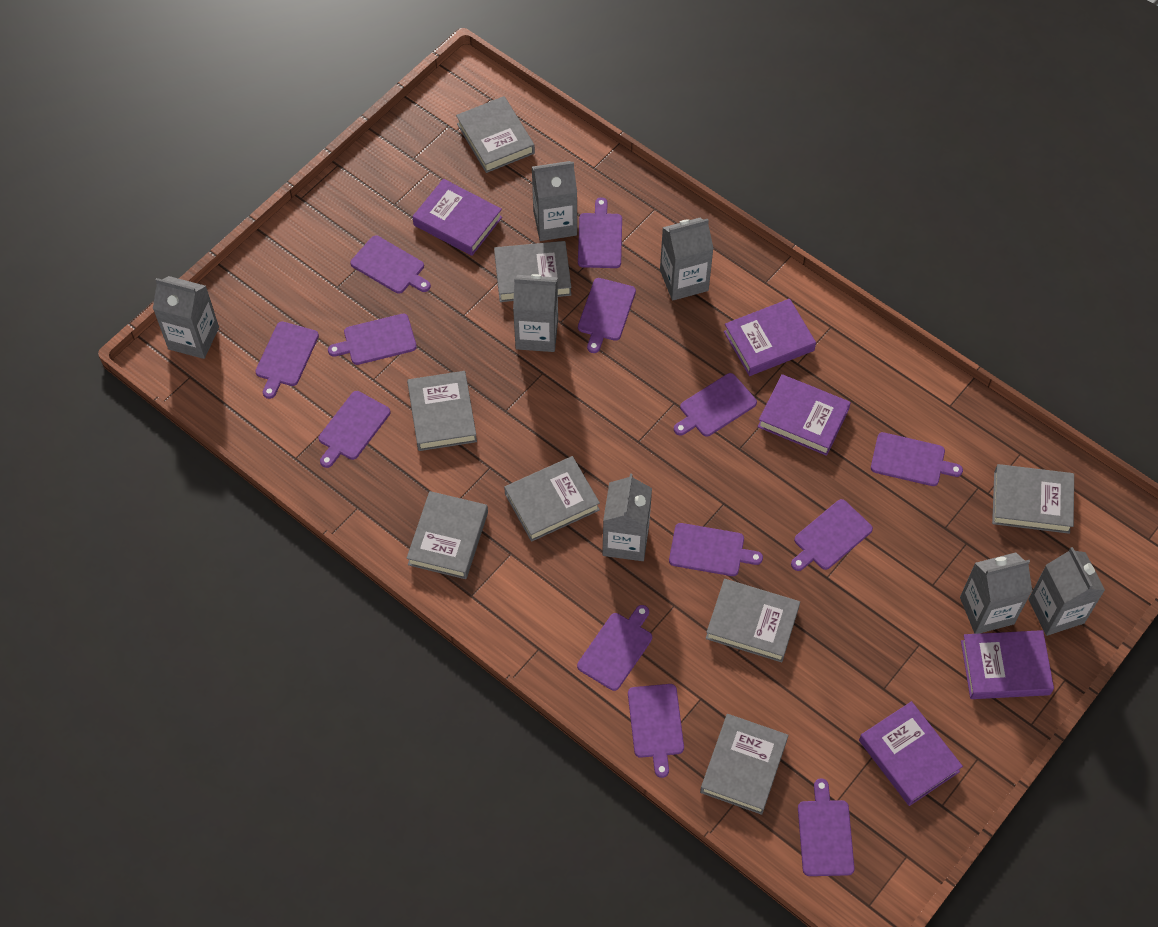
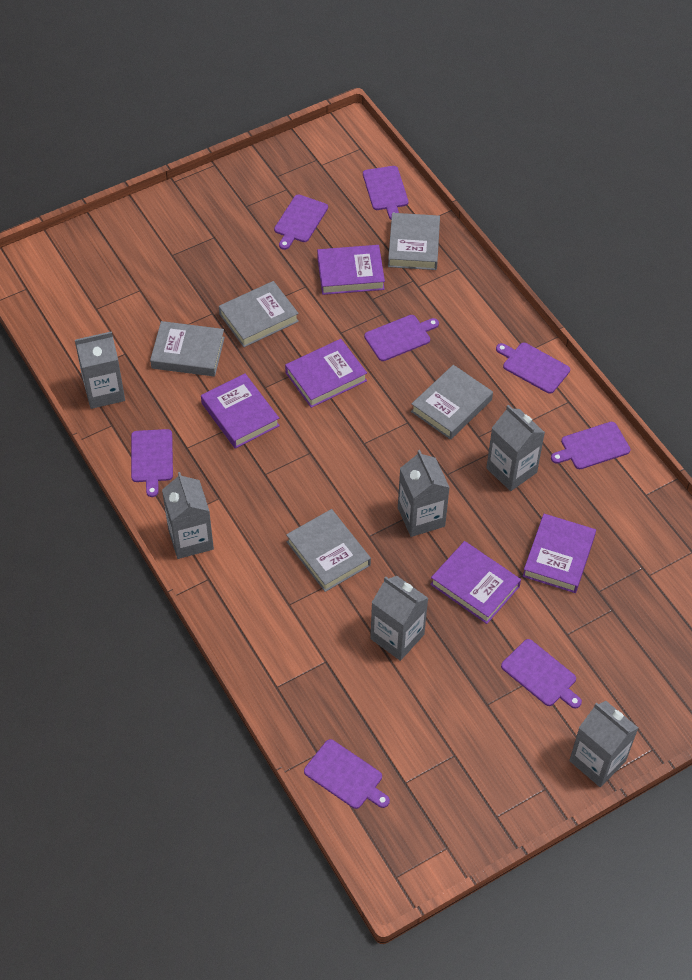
grey book: 8 -> 5
grey carton: 7 -> 6
purple cutting board: 13 -> 8

